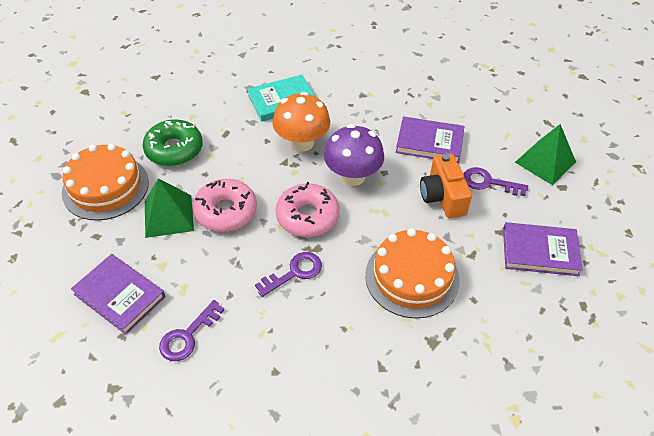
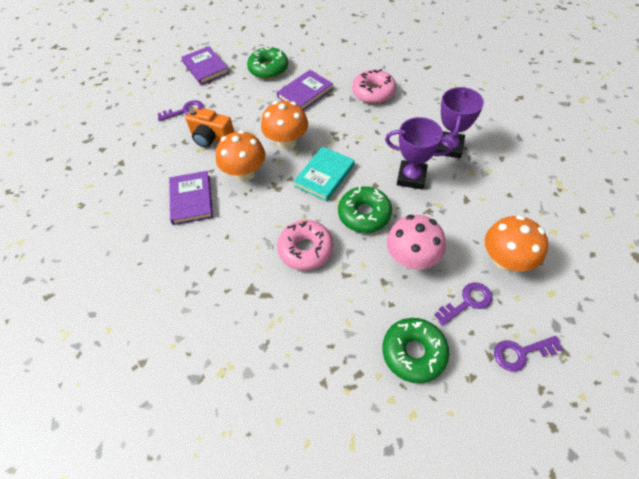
green donut: 1 -> 3
green pyramid: 2 -> 0
orange cake: 2 -> 0
orange mushroom: 1 -> 3
pink mushroom: 0 -> 1
purple mushroom: 1 -> 0
purple trophy: 0 -> 2

